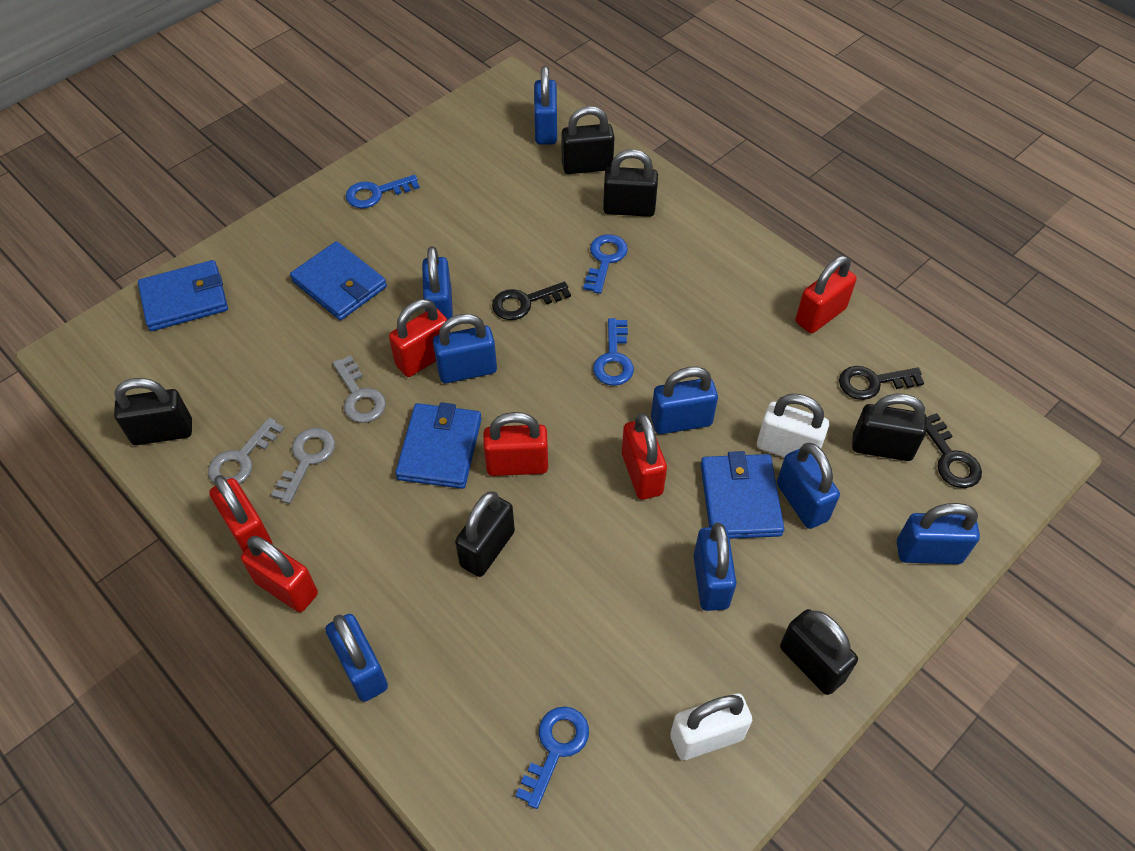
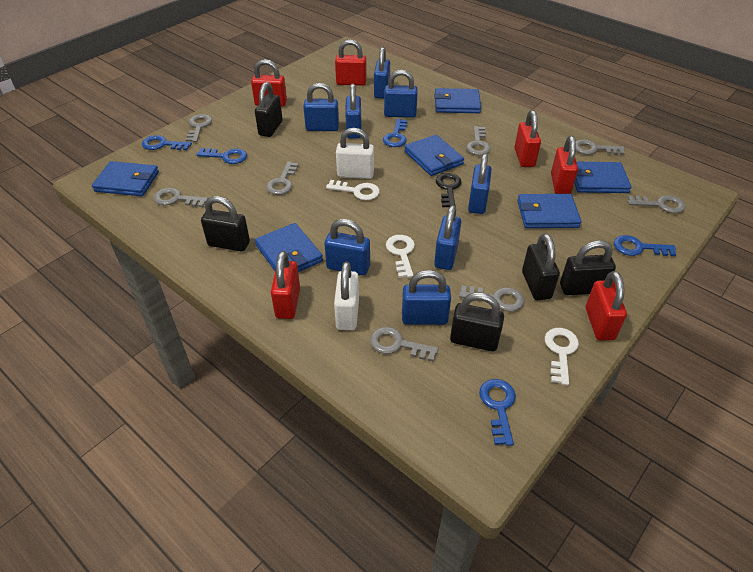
black key: 3 -> 1
black padlock: 6 -> 5
blue key: 4 -> 5
blue wallet: 4 -> 6
grey key: 3 -> 8
white key: 0 -> 3

